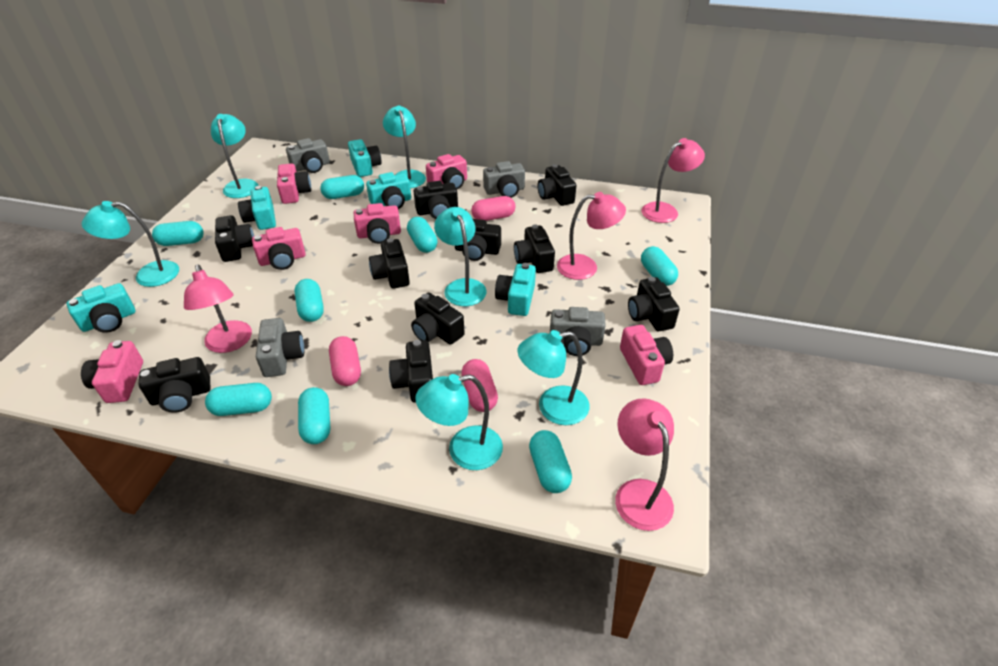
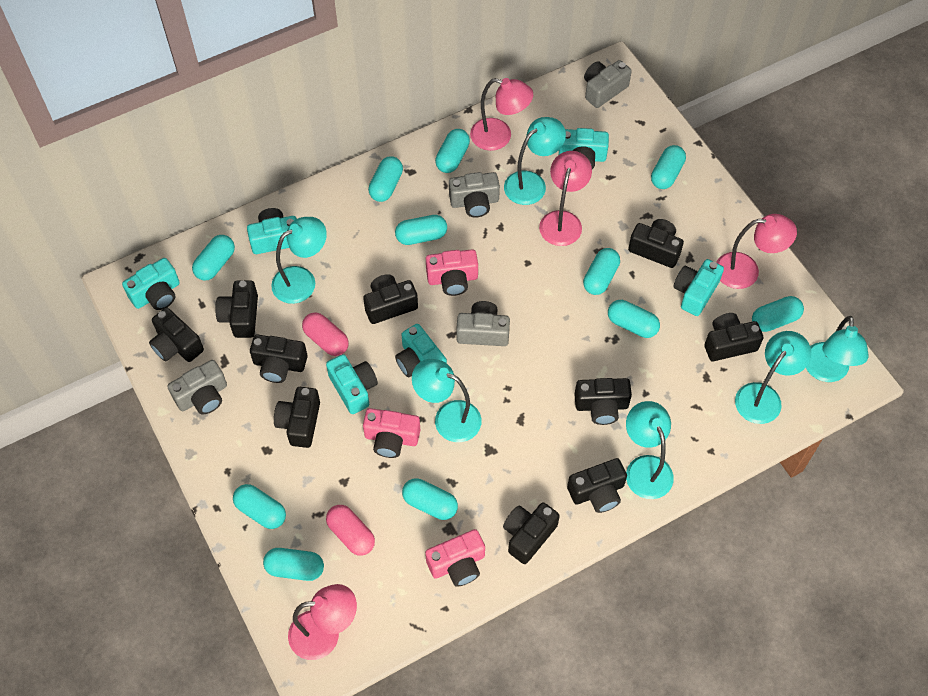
pink camera: 6 -> 3
pink capsule: 3 -> 2
turquoise camera: 5 -> 6
turquoise capsule: 8 -> 11

